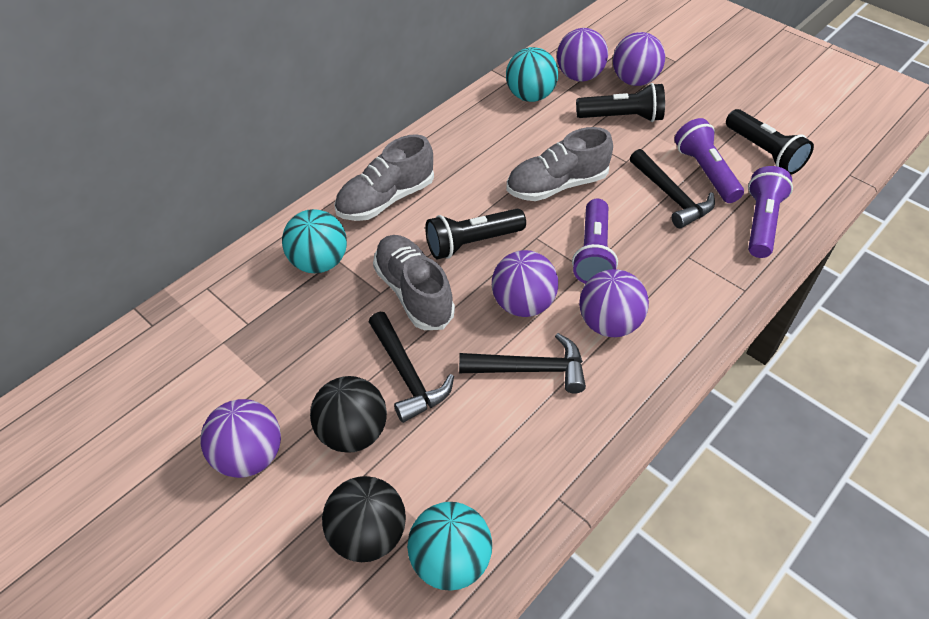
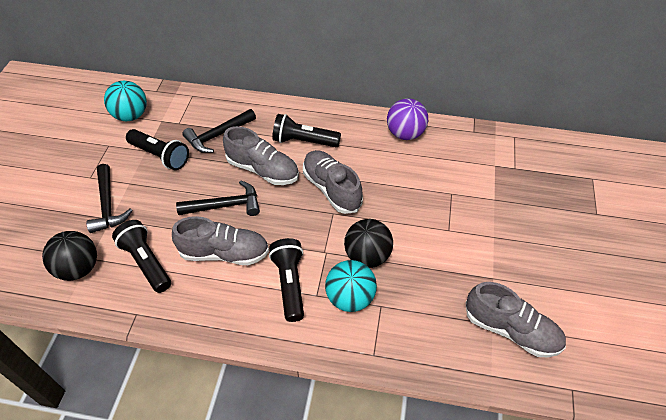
black flashlight: 3 -> 4
grey shoe: 3 -> 4
purple ball: 5 -> 1
purple flashlight: 3 -> 0
turquoise ball: 3 -> 2

